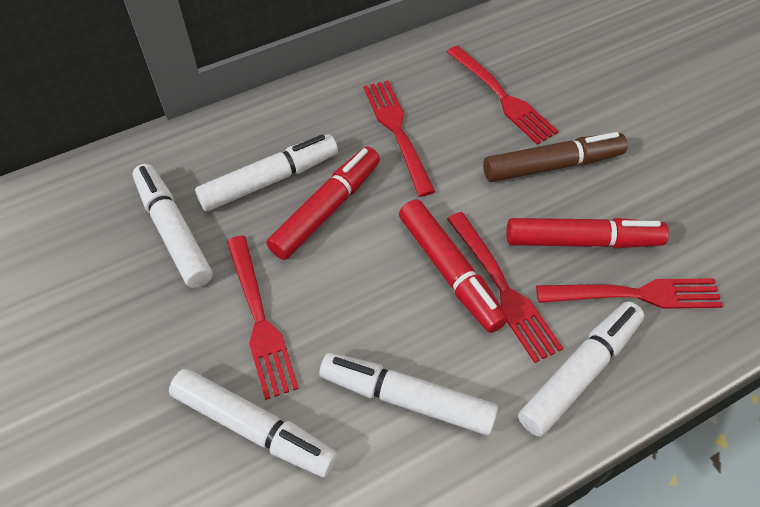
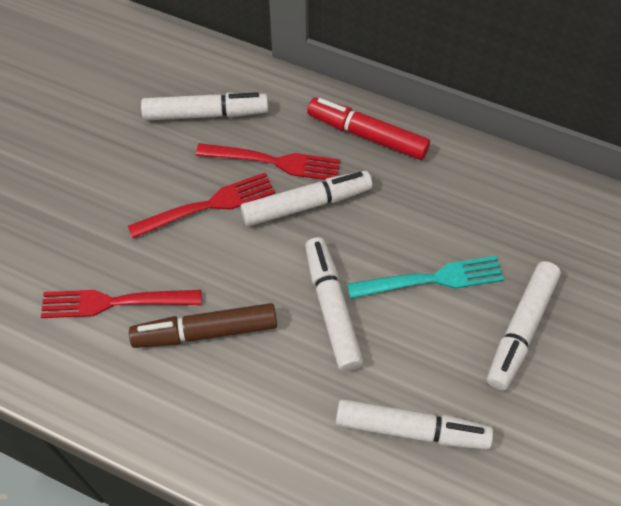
red fork: 5 -> 3
red marker: 3 -> 1
turquoise fork: 0 -> 1

